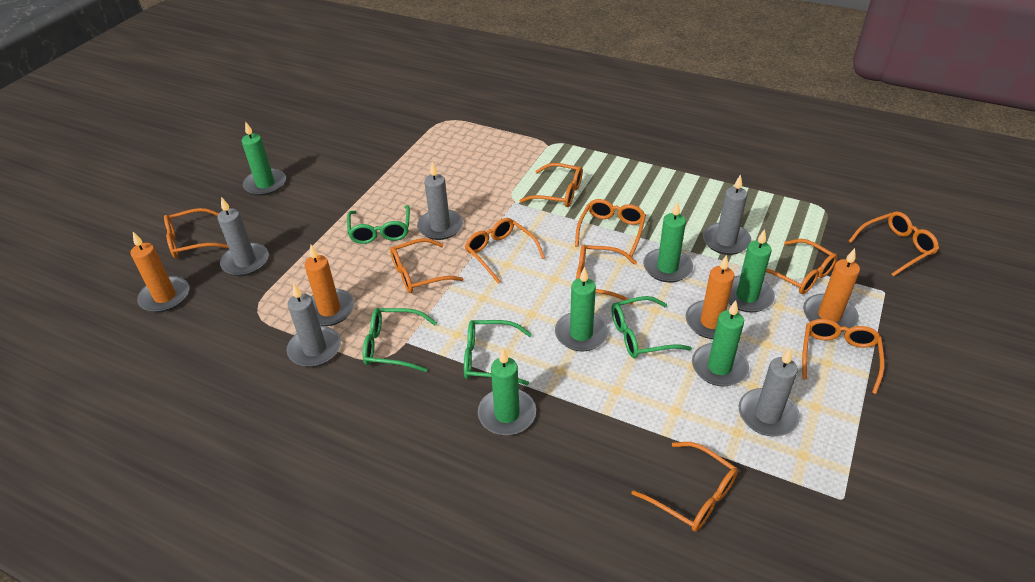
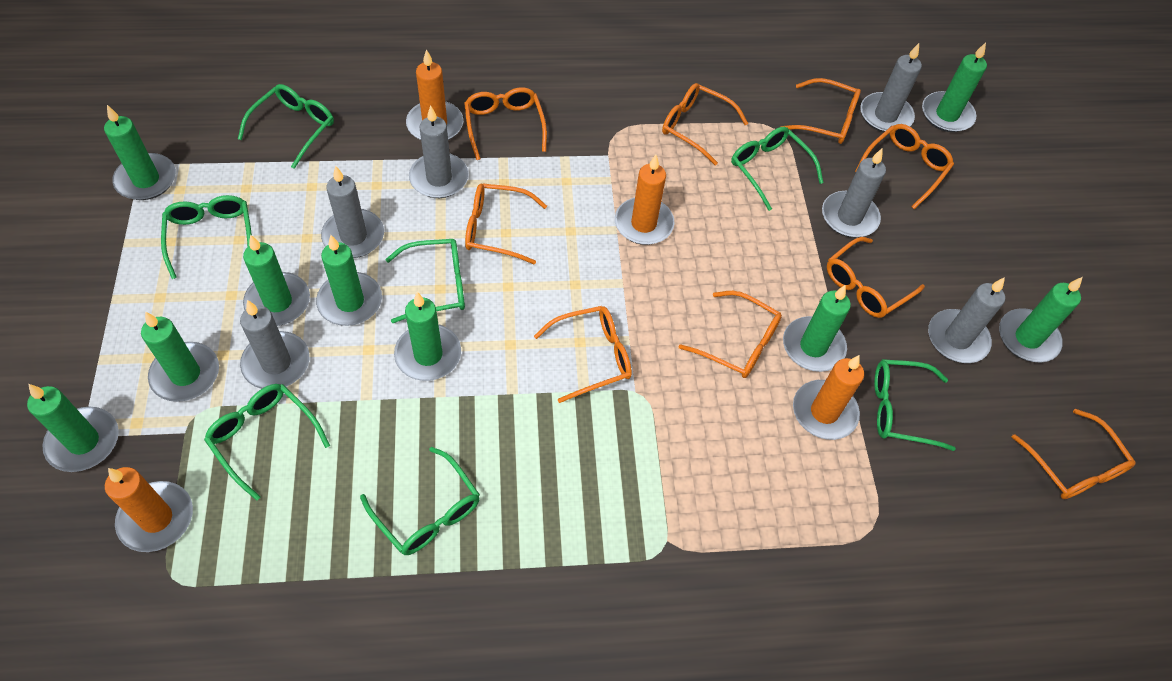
green candle: 6 -> 9
green glasses: 4 -> 7
grey candle: 5 -> 6
orange glasses: 10 -> 9

